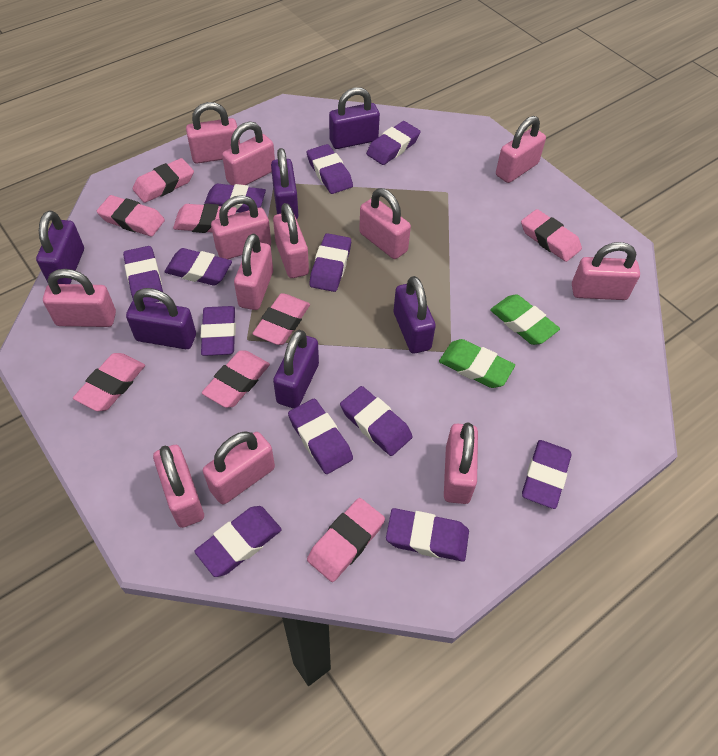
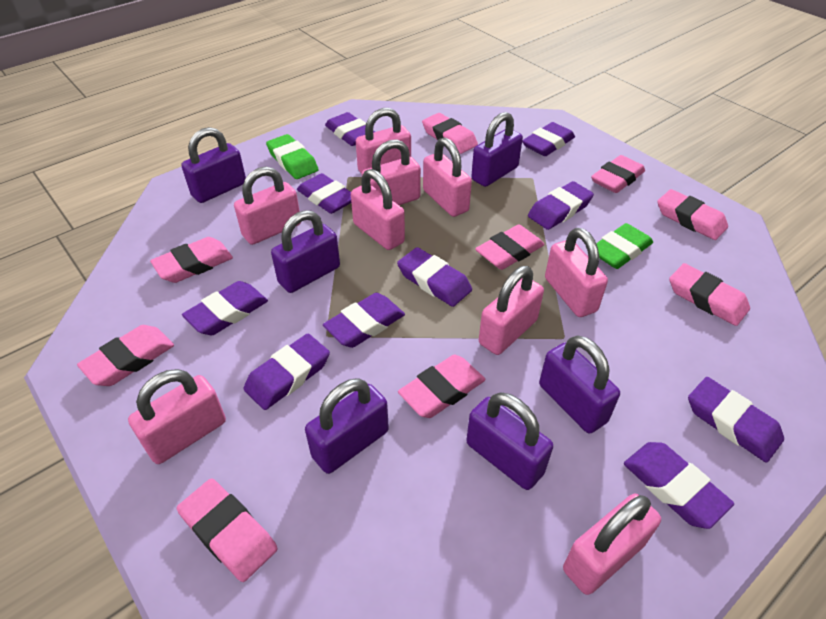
pink eraser: 8 -> 9
pink padlock: 12 -> 9
purple eraser: 12 -> 10

